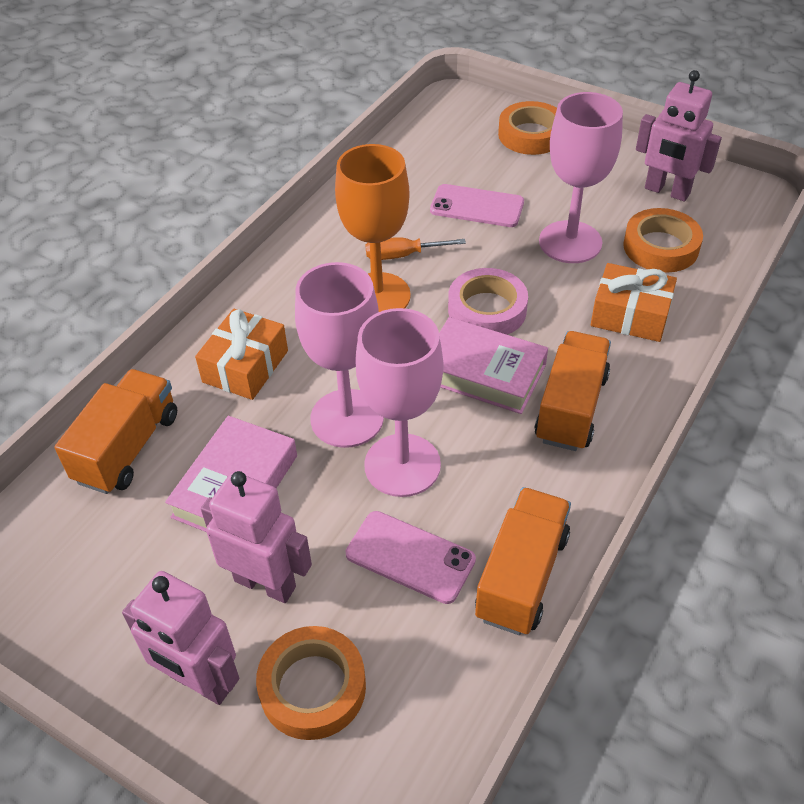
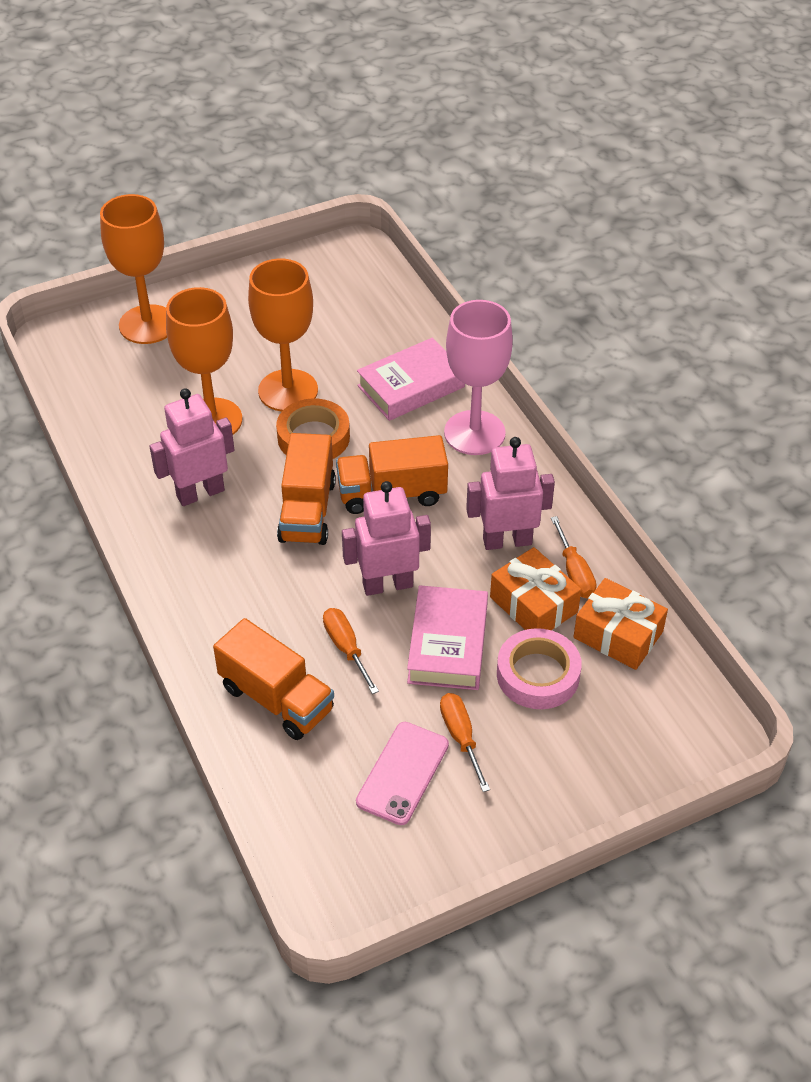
orange goblet: 1 -> 3
orange screwdriver: 1 -> 3
orange tape: 3 -> 1
pink goblet: 3 -> 1
pink phone: 2 -> 1

